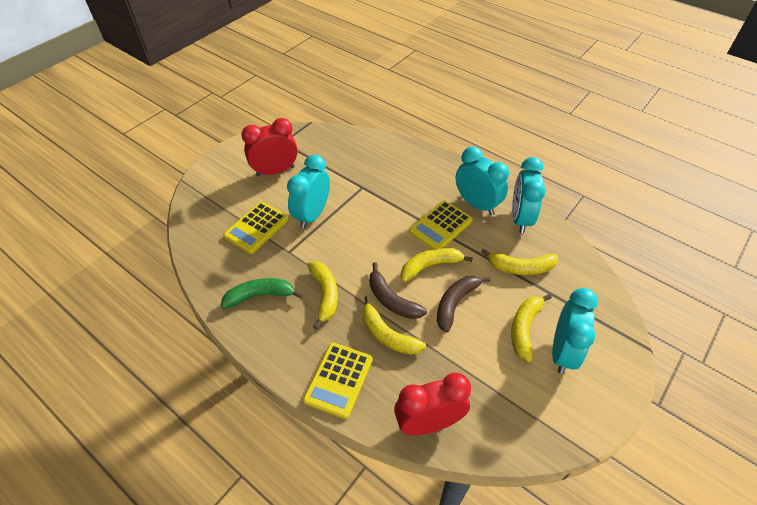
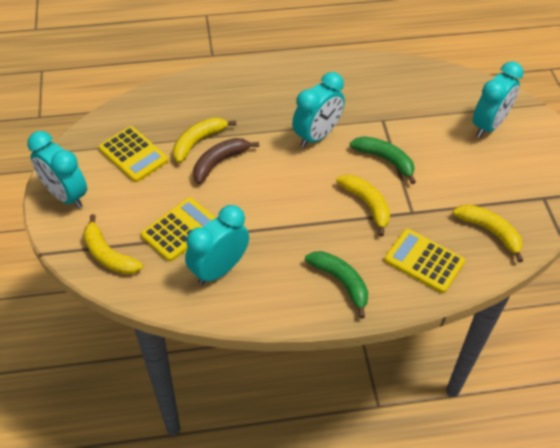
brown banana: 2 -> 1
green banana: 1 -> 2
red clock: 2 -> 0
yellow banana: 5 -> 4

